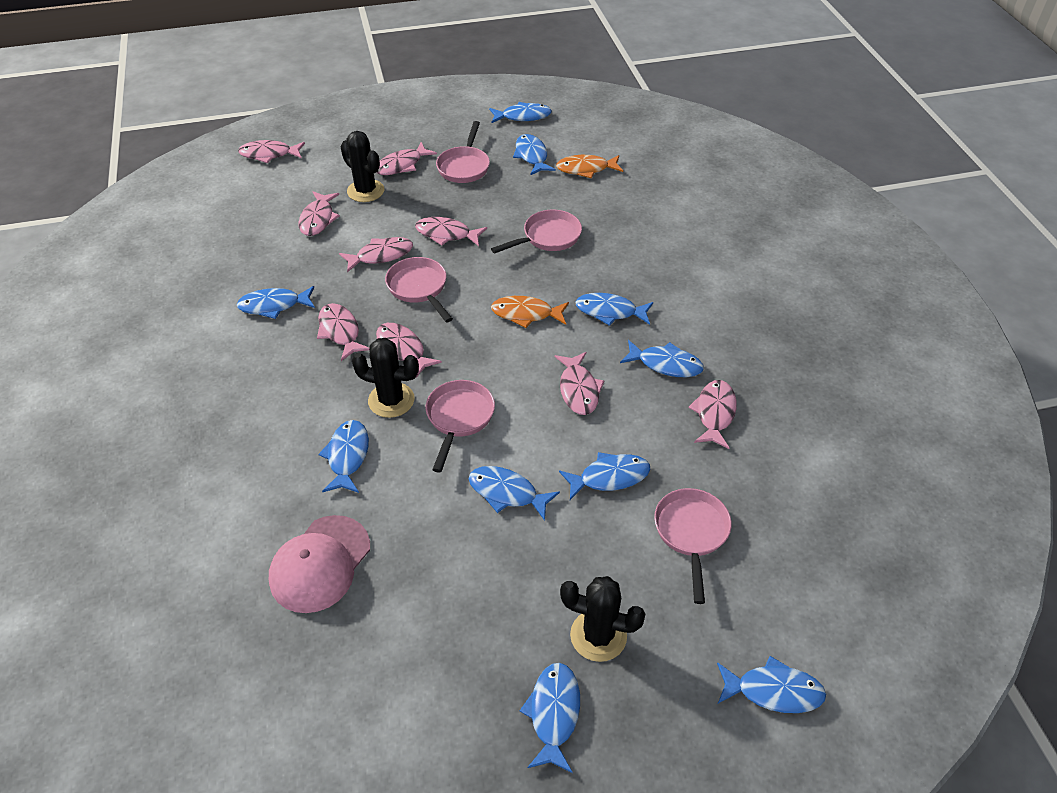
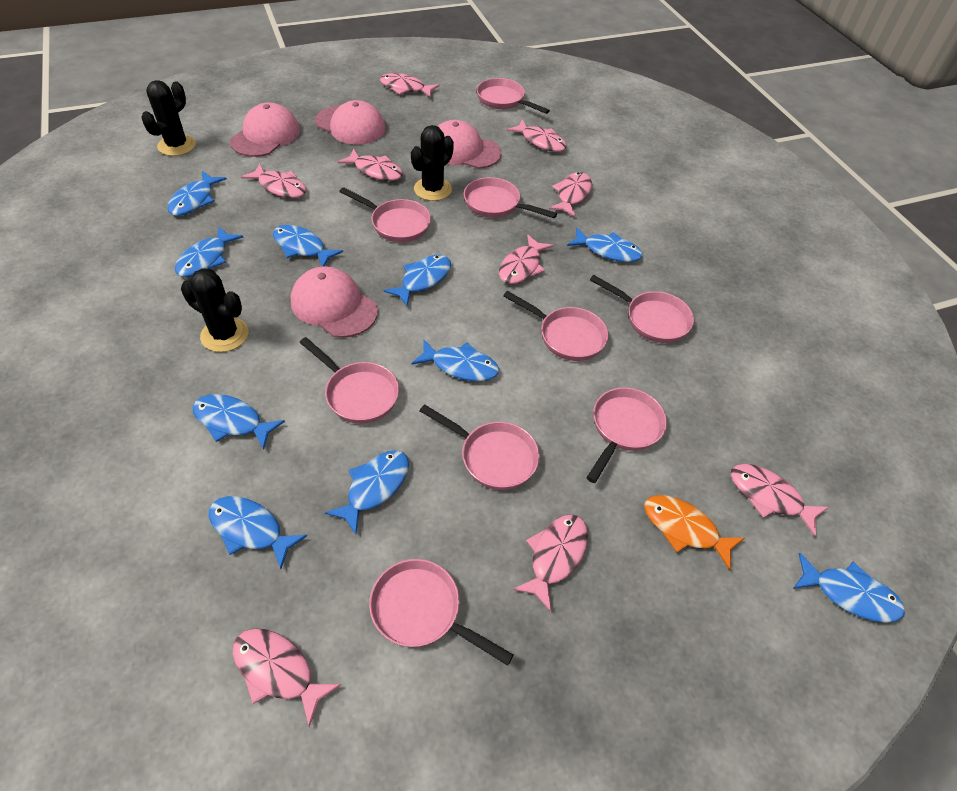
orange fish: 2 -> 1
pink cap: 1 -> 4
pink pan: 5 -> 9

